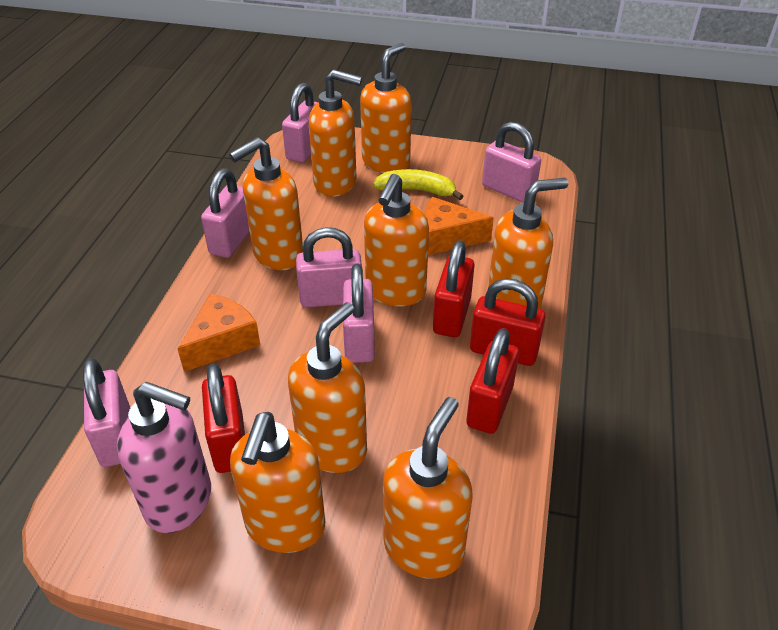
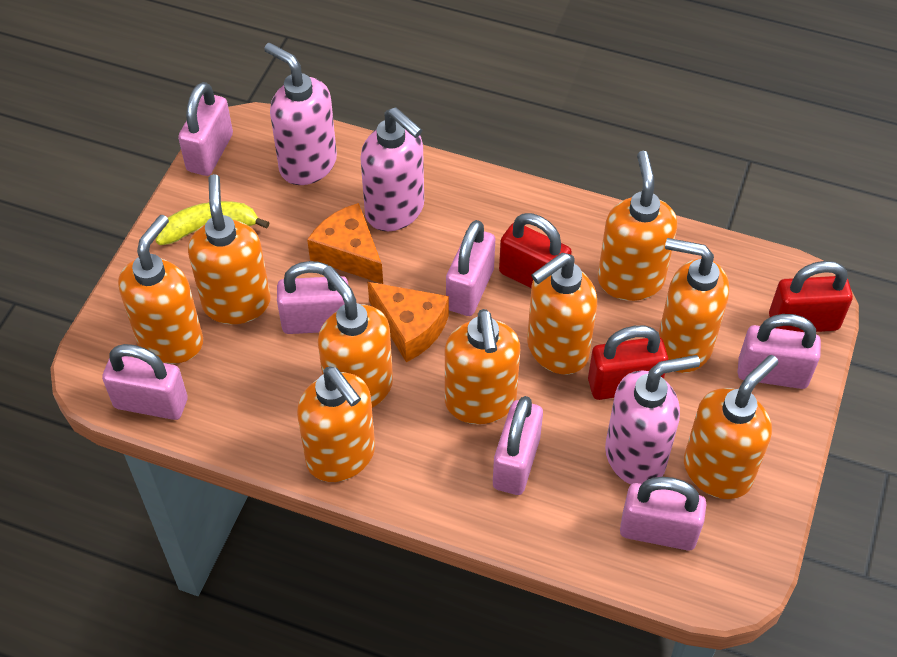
orange soap dispenser: 8 -> 9
pink padlock: 6 -> 7
pink soap dispenser: 1 -> 3
red padlock: 4 -> 3

